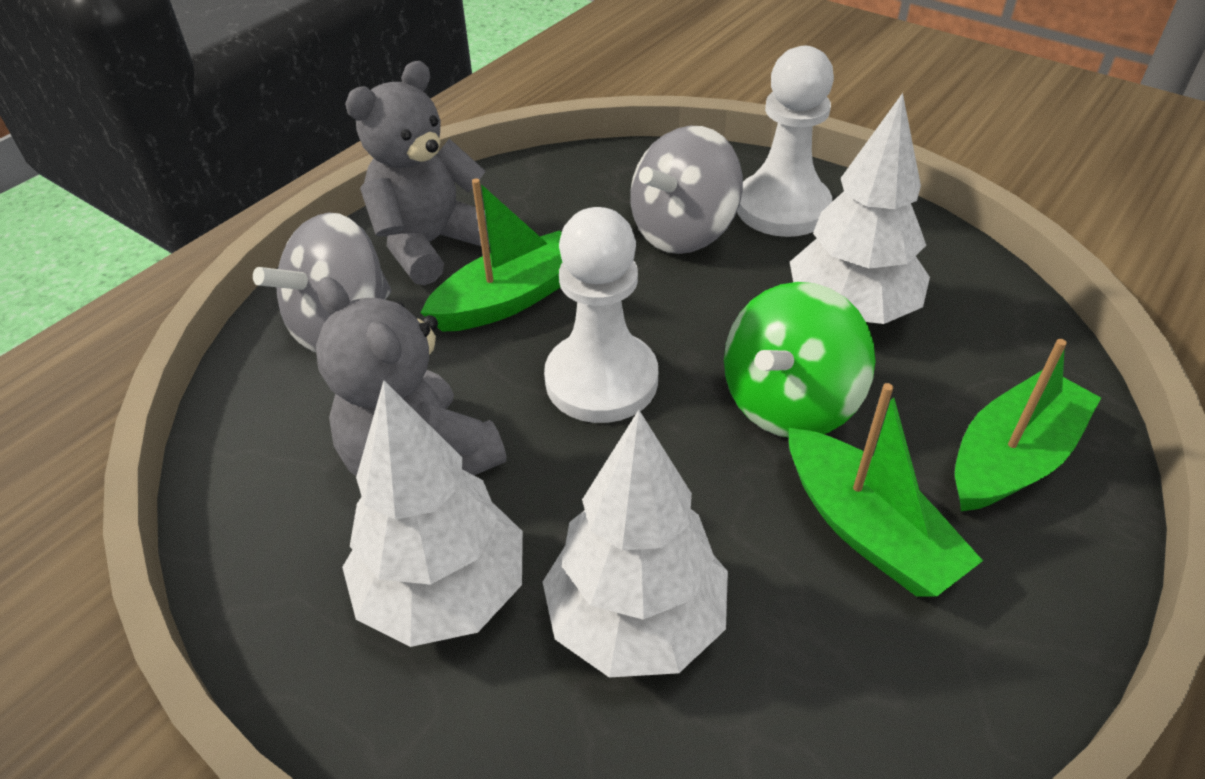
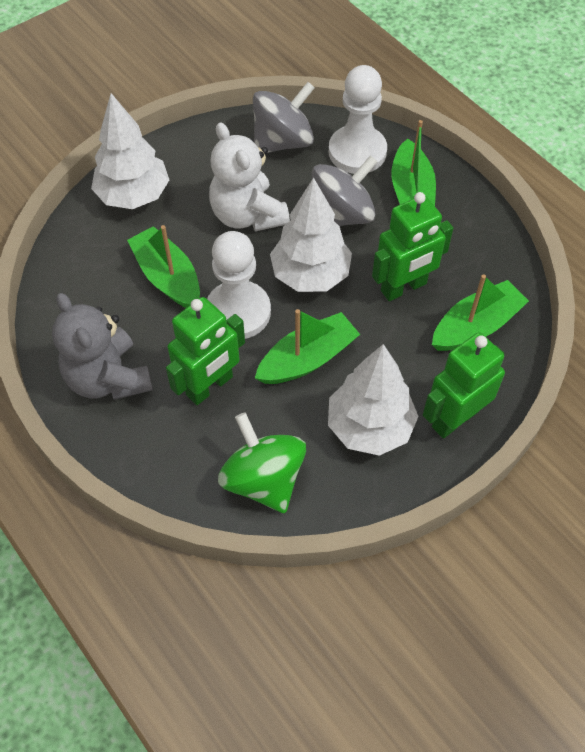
green boat: 3 -> 4
green robot: 0 -> 3
grey teddy bear: 2 -> 1
white teddy bear: 0 -> 1

